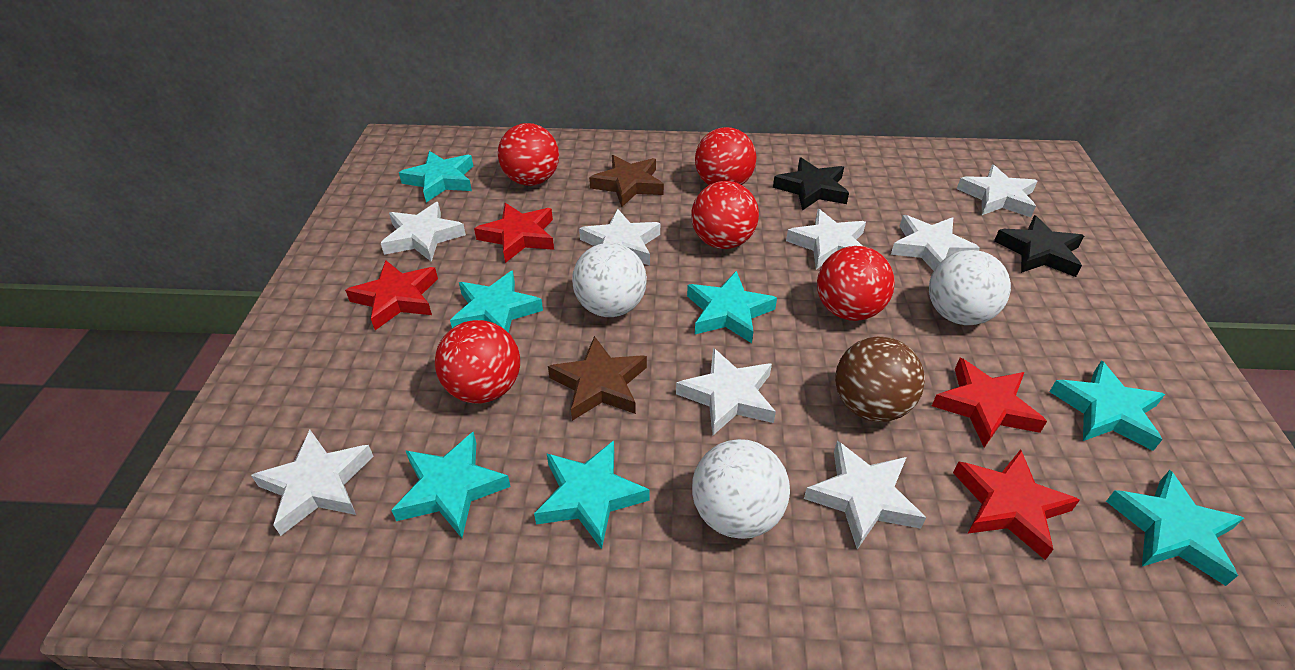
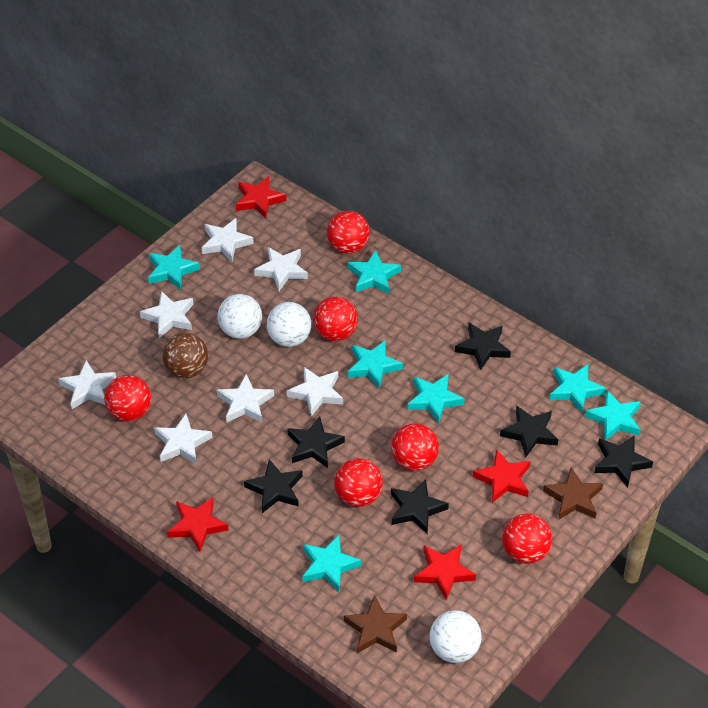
black star: 2 -> 6
red ball: 5 -> 6
white star: 8 -> 7

